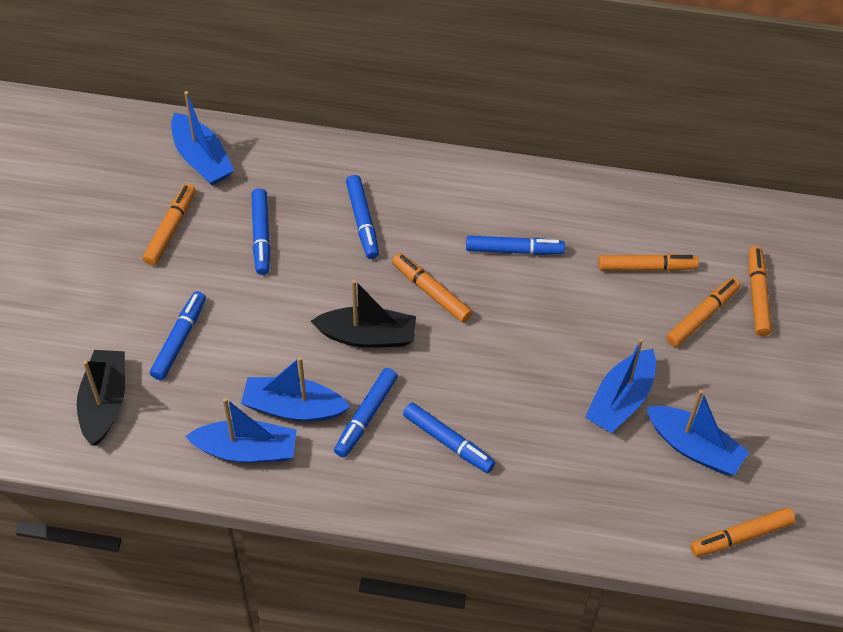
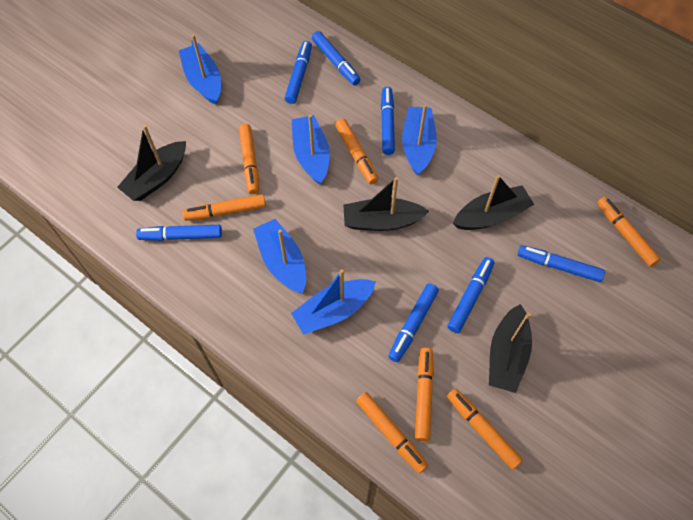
black boat: 2 -> 4
blue marker: 6 -> 7
orange marker: 6 -> 7

